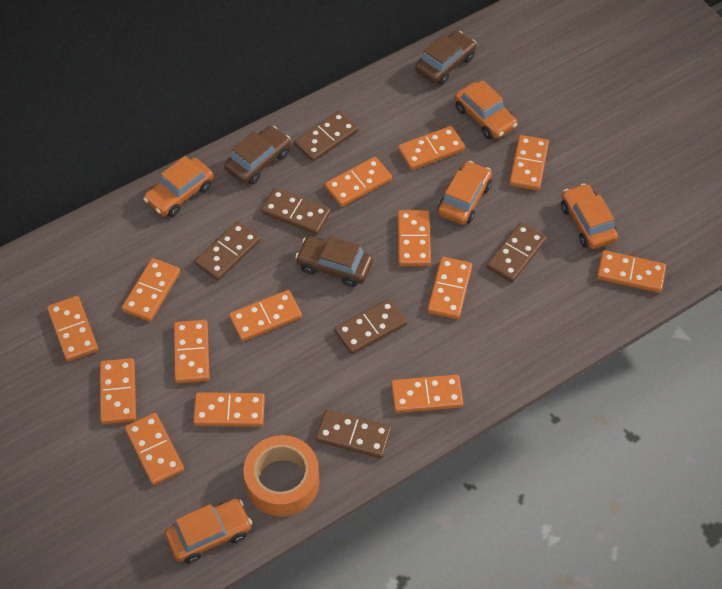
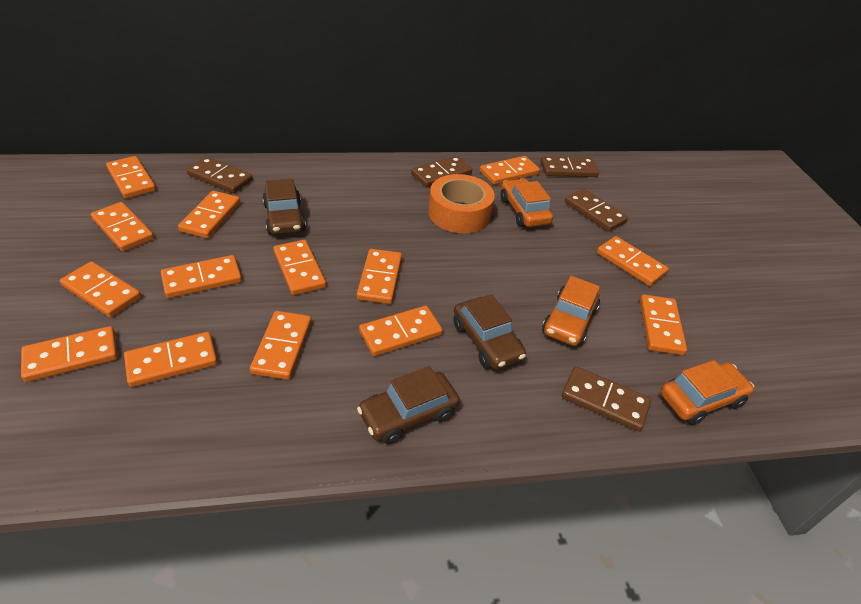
brown domino: 6 -> 5
orange car: 5 -> 3

